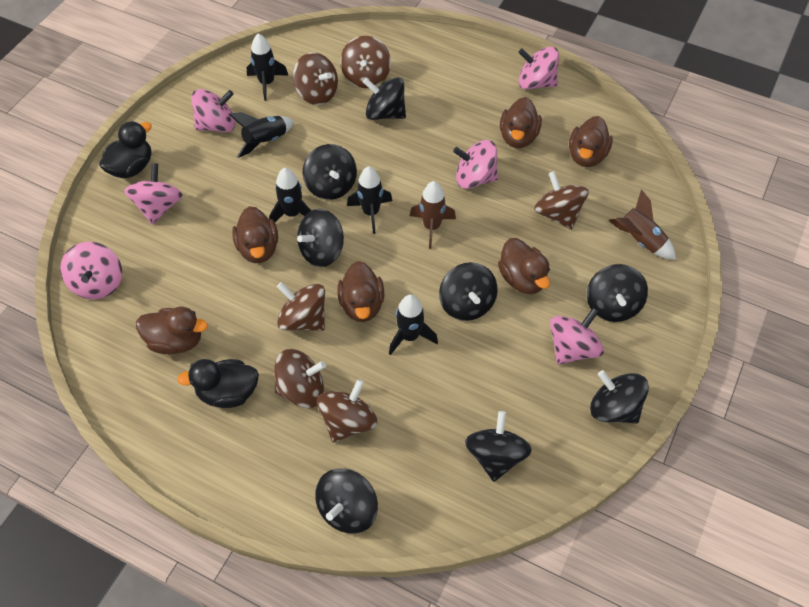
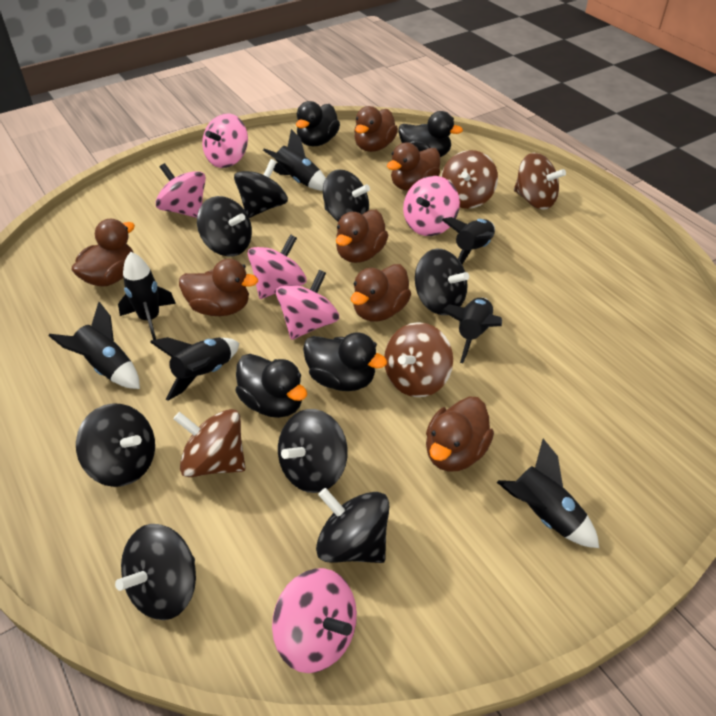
black duck: 2 -> 4
black rocket: 5 -> 7
brown duck: 6 -> 7
brown rocket: 2 -> 0
brown spinning top: 6 -> 4

